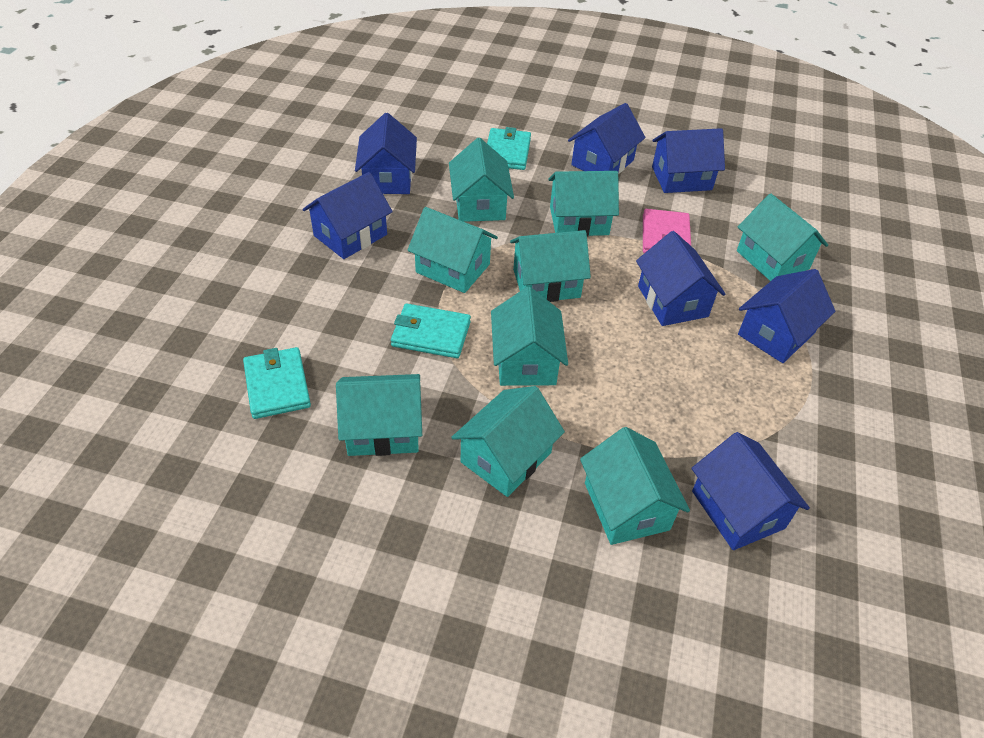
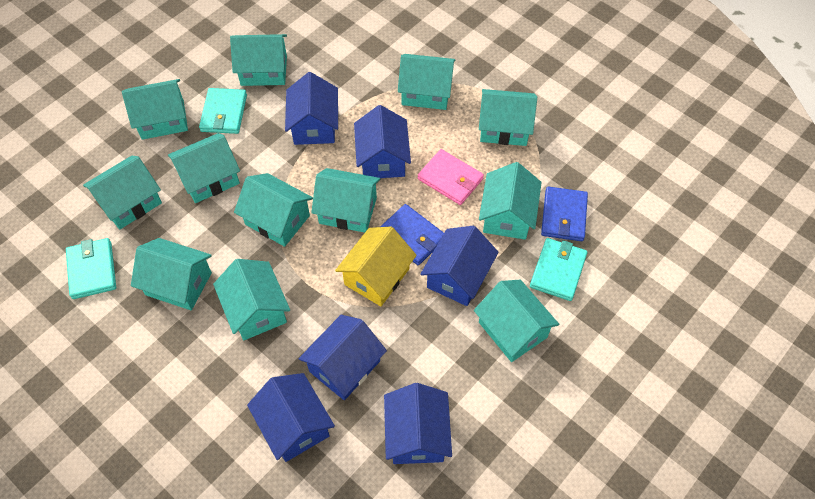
blue house: 7 -> 6
blue wallet: 0 -> 2
turquoise house: 9 -> 12
yellow house: 0 -> 1

